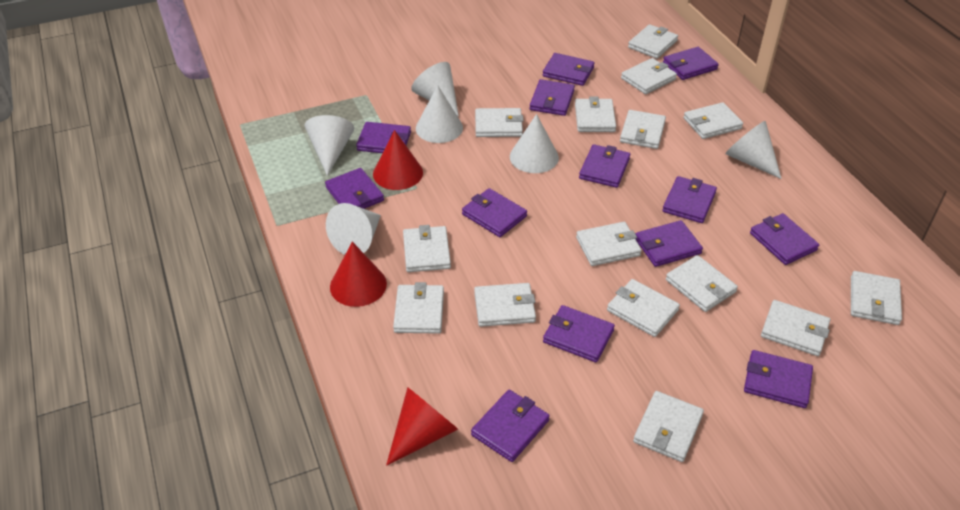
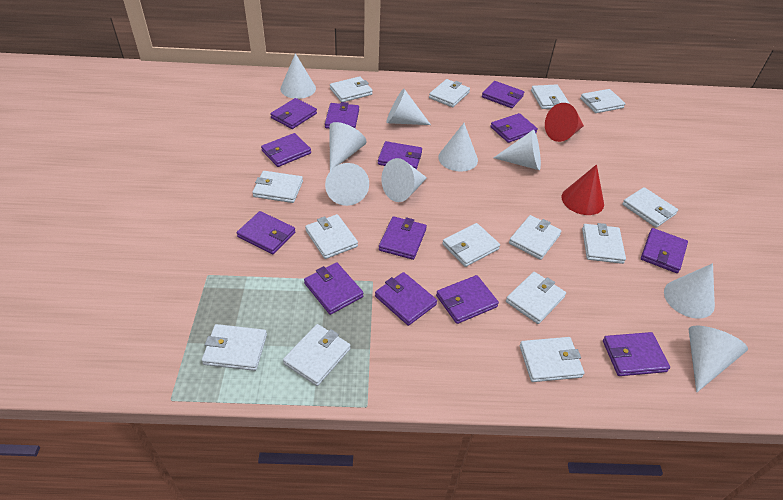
red cone: 3 -> 2
white cone: 6 -> 9
white wallet: 15 -> 14

